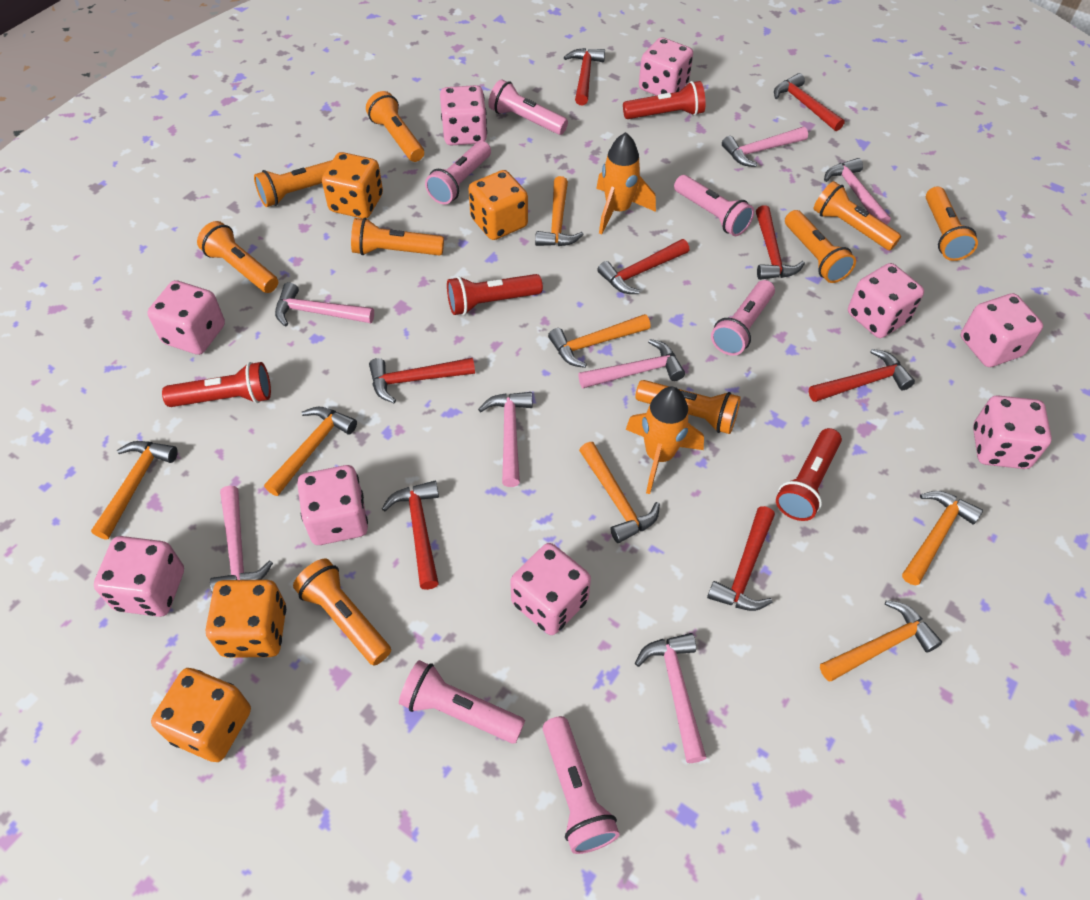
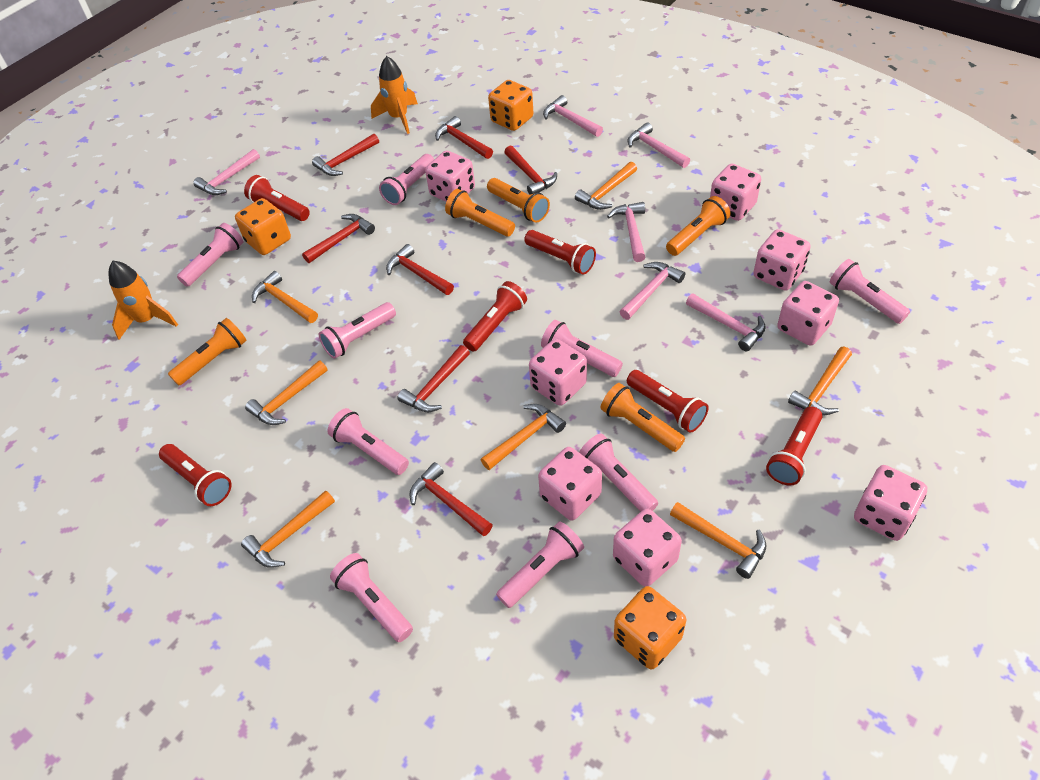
orange dice: 4 -> 3
orange flashlight: 9 -> 5
pink dice: 9 -> 8
pink flashlight: 6 -> 9
pink hammer: 7 -> 6
red flashlight: 4 -> 6
red hammer: 8 -> 7

